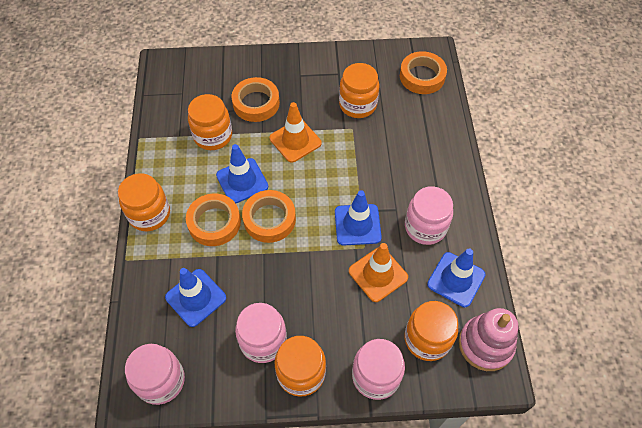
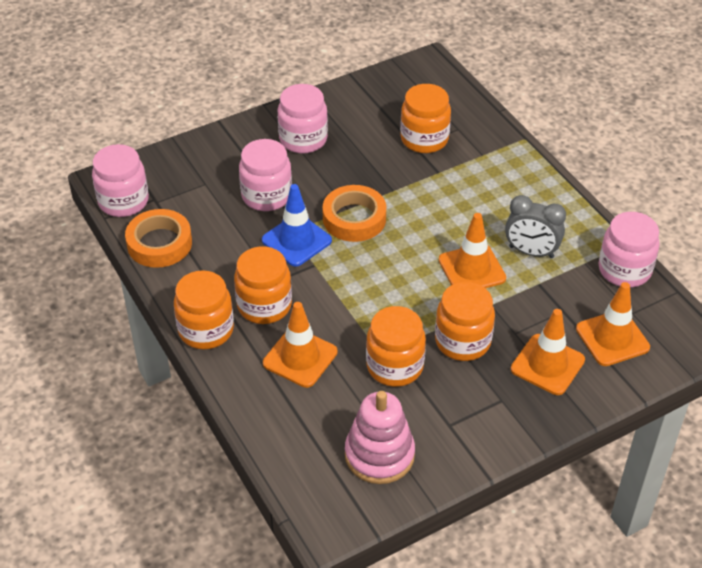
blue traffic cone: 4 -> 1
grey clock: 0 -> 1
orange tape: 4 -> 2
orange traffic cone: 2 -> 4

